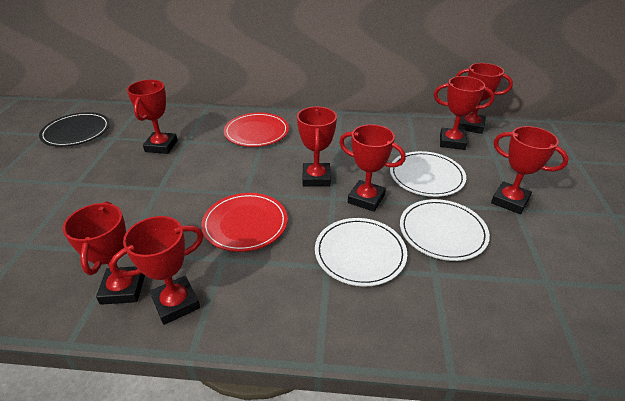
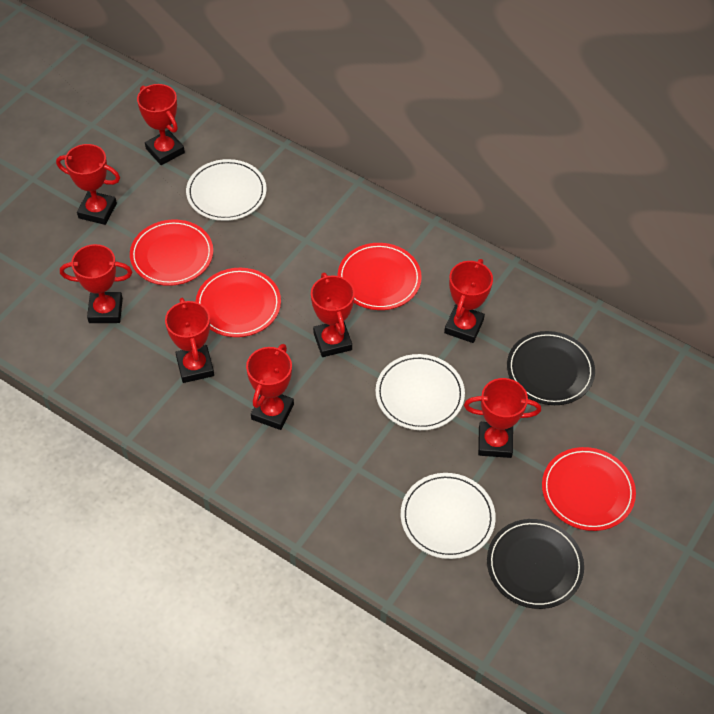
black plate: 1 -> 2
red plate: 2 -> 4

